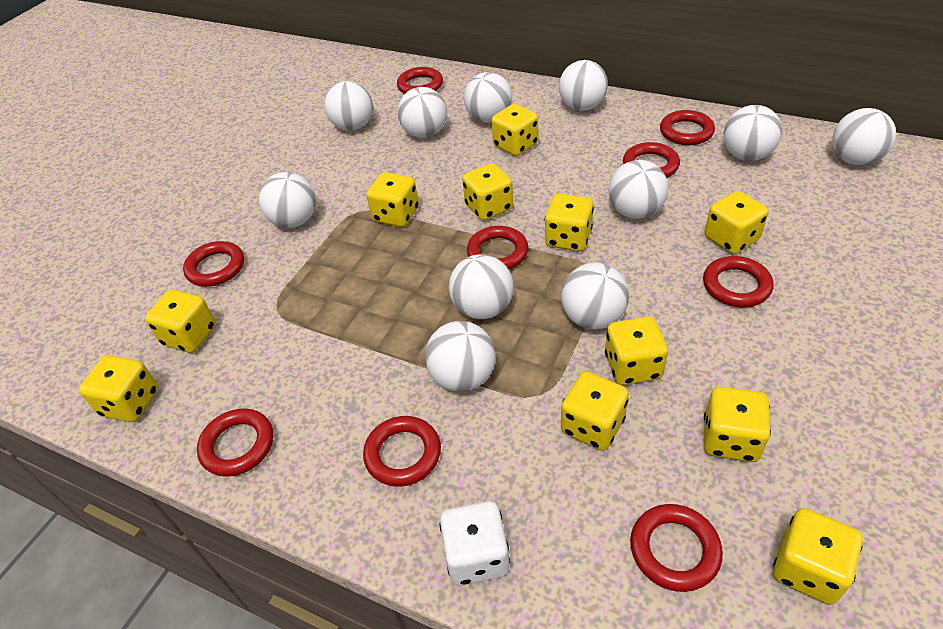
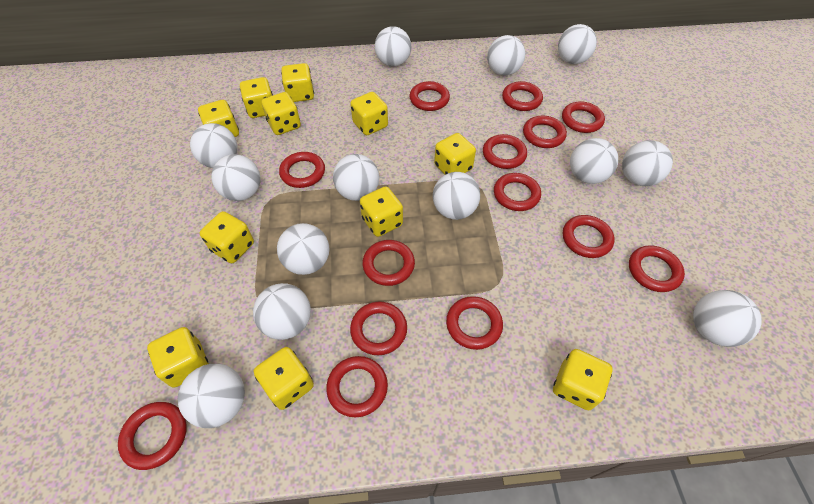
red ring: 9 -> 14
white ball: 11 -> 13
white dice: 1 -> 0

